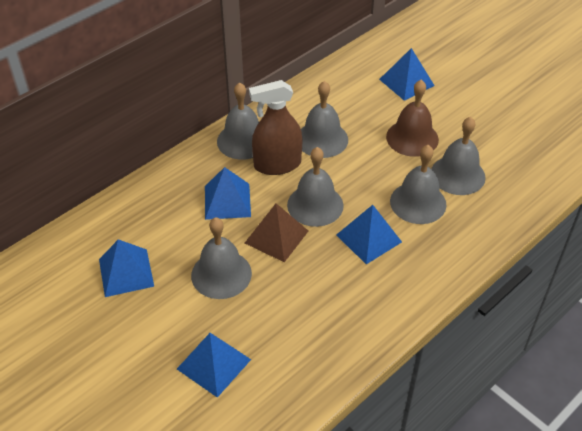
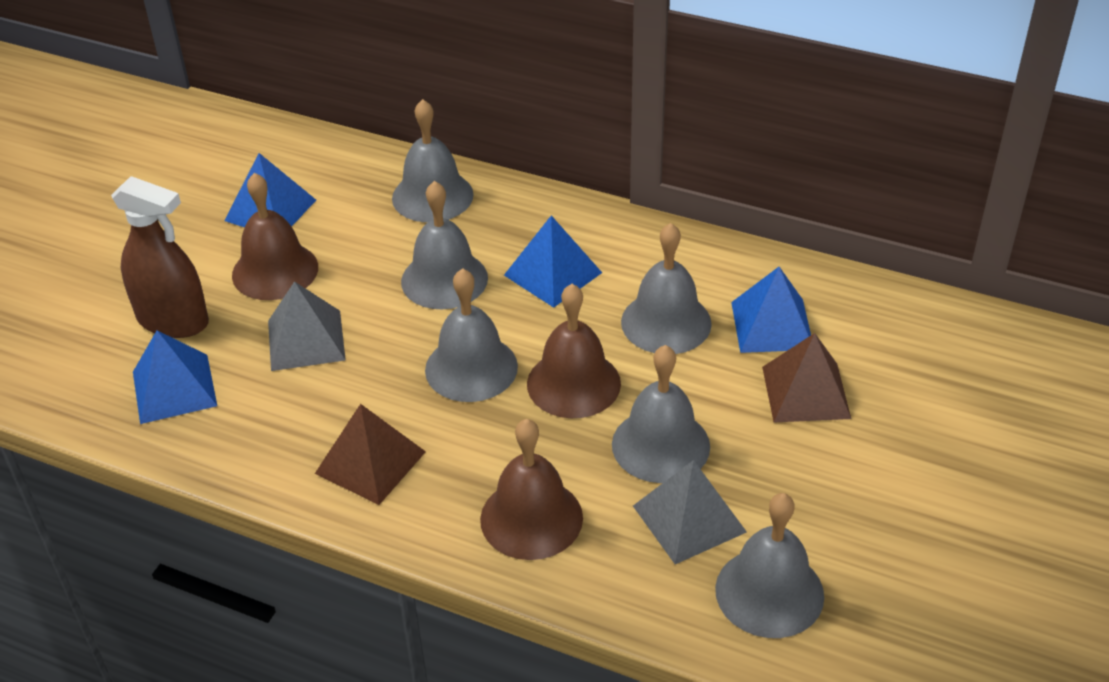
blue pyramid: 5 -> 4
brown bell: 1 -> 3
brown pyramid: 1 -> 2
grey pyramid: 0 -> 2

